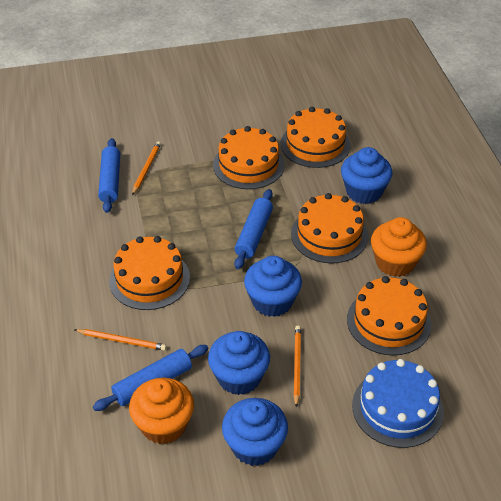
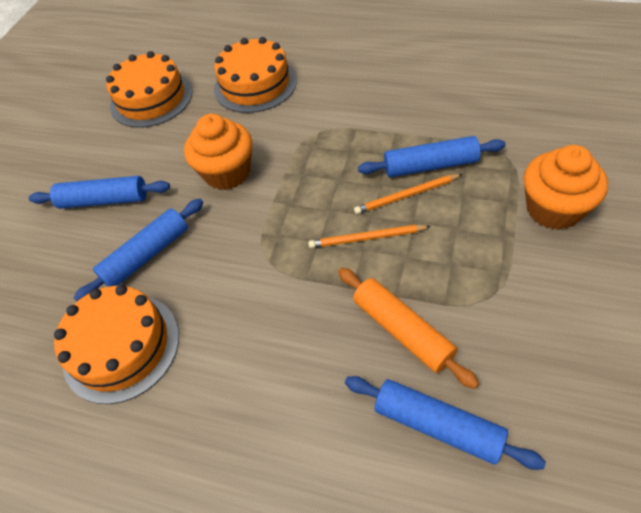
blue cake: 1 -> 0
blue cupcake: 4 -> 0
blue rolling pin: 3 -> 4
orange cake: 5 -> 3
orange pencil: 3 -> 2
orange rolling pin: 0 -> 1

